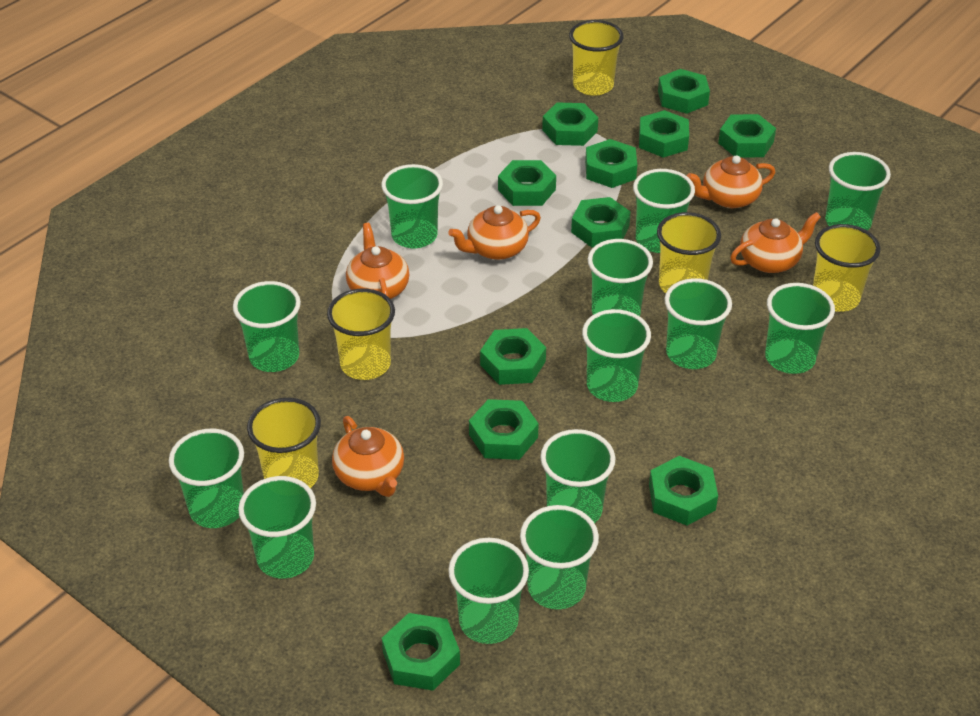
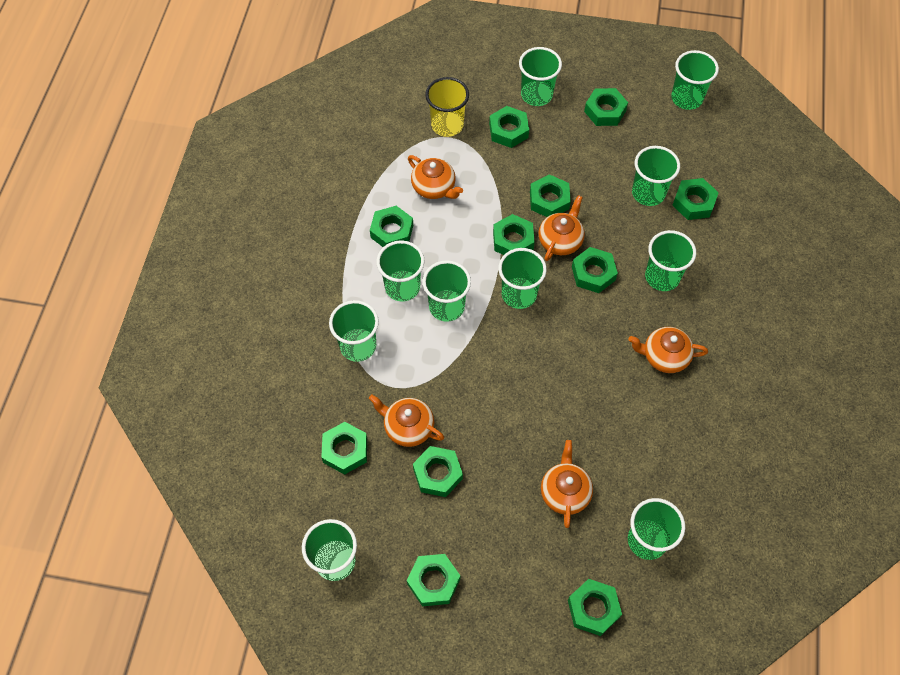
green cup: 13 -> 10
yellow cup: 5 -> 1

